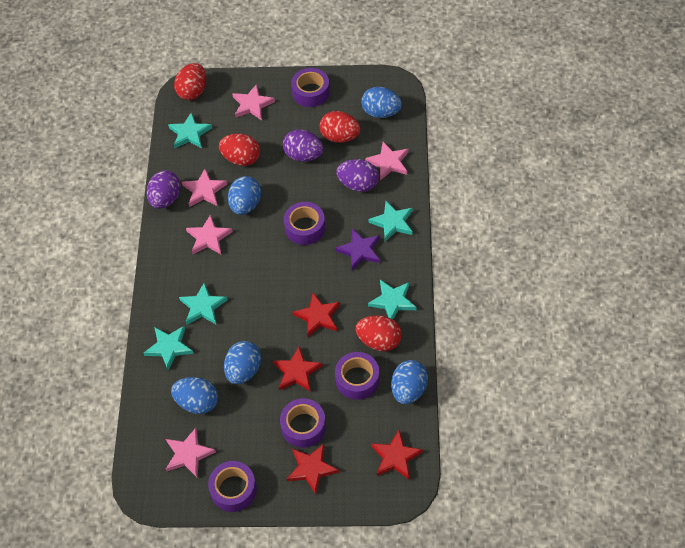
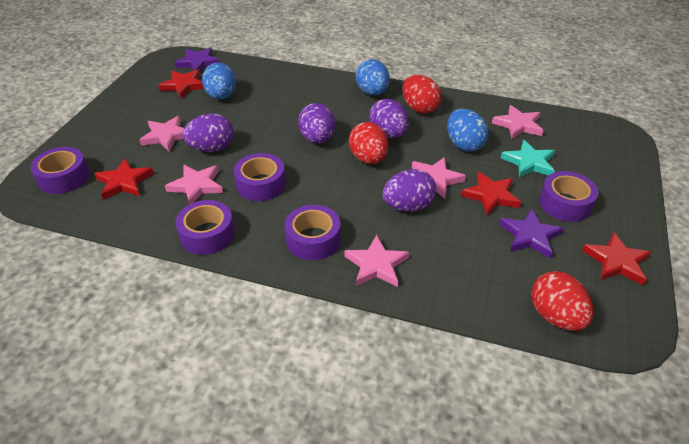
blue egg: 5 -> 3
purple egg: 3 -> 4
purple star: 1 -> 2
red egg: 4 -> 3
turquoise star: 5 -> 1

